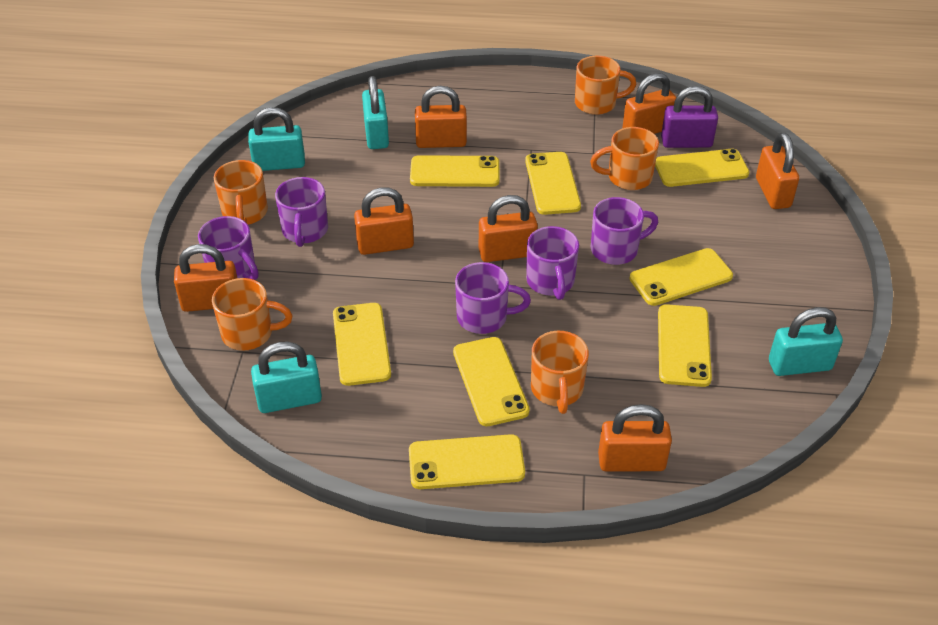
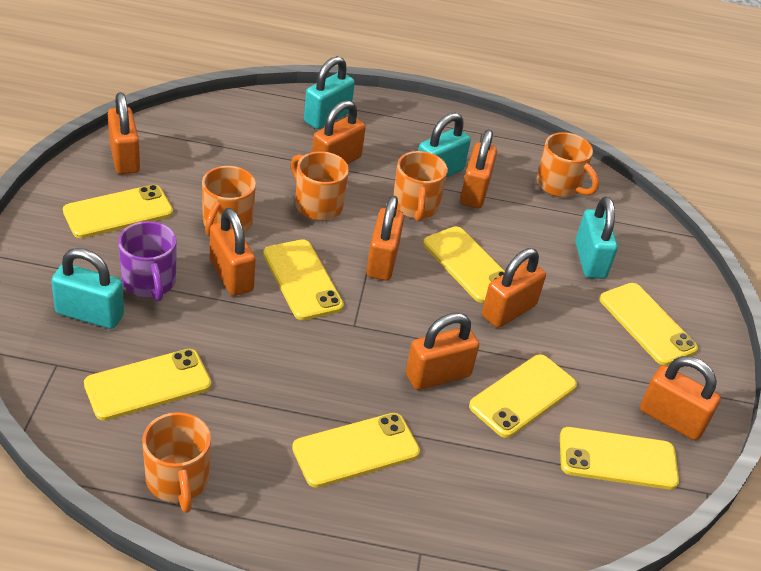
orange padlock: 7 -> 8
purple mug: 5 -> 1
purple padlock: 1 -> 0

